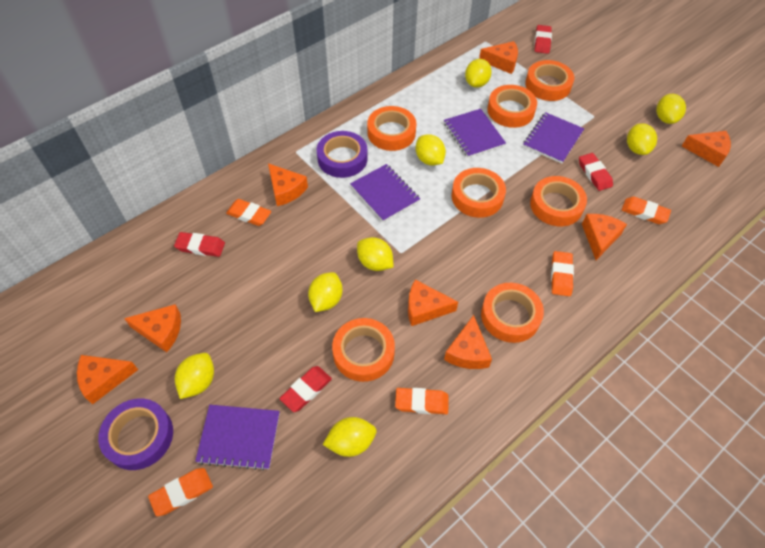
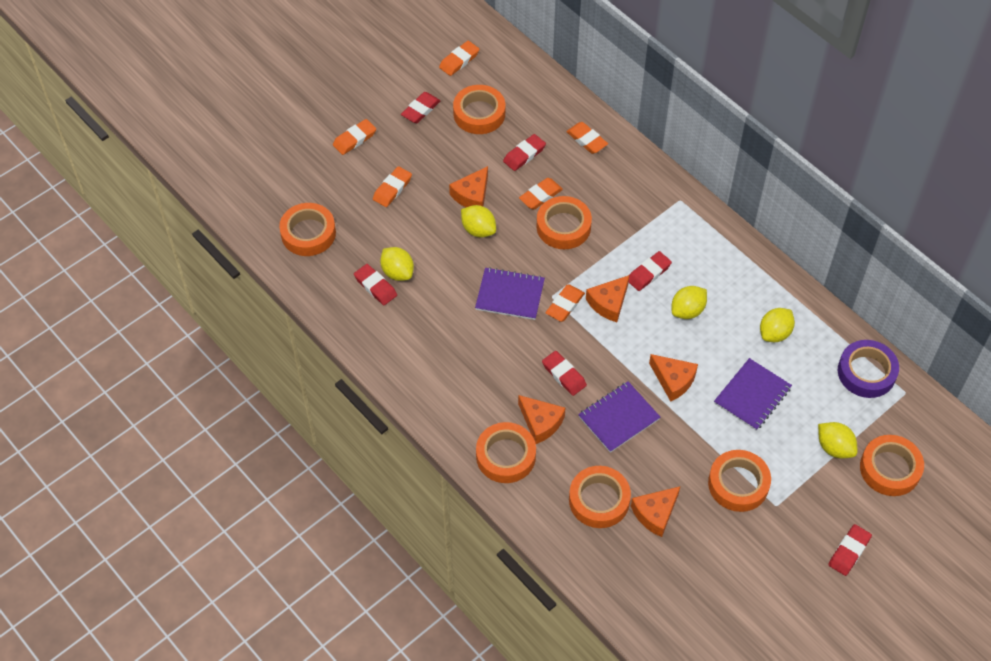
orange cheese: 8 -> 5
orange eraser: 5 -> 6
purple notebook: 4 -> 3
purple tape: 2 -> 1
red eraser: 4 -> 6
yellow lemon: 8 -> 5

